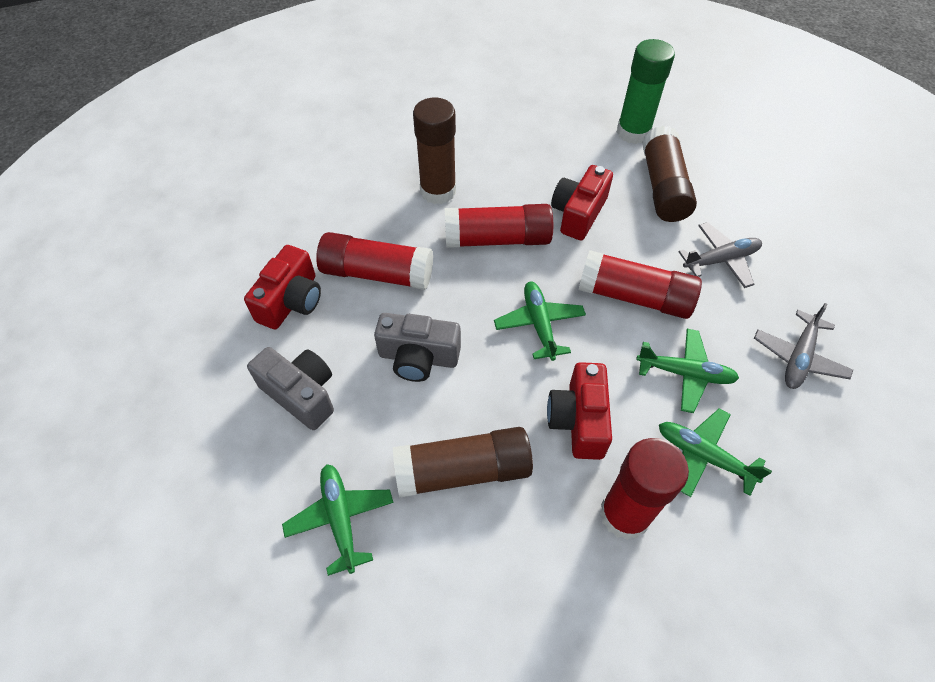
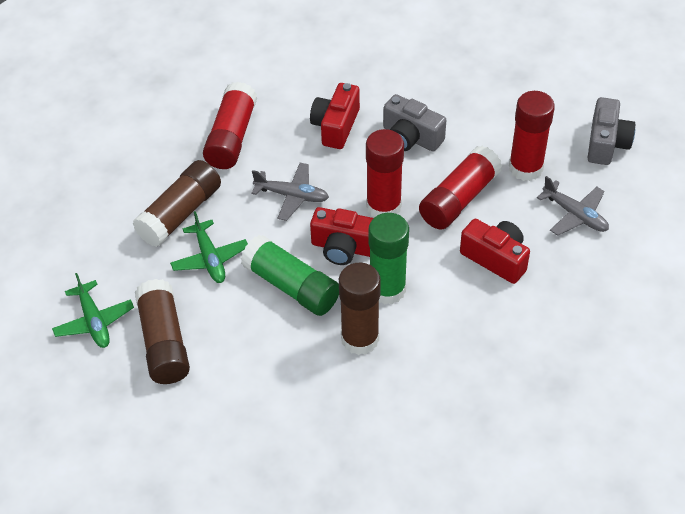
green glue stick: 1 -> 2
green plane: 4 -> 2

